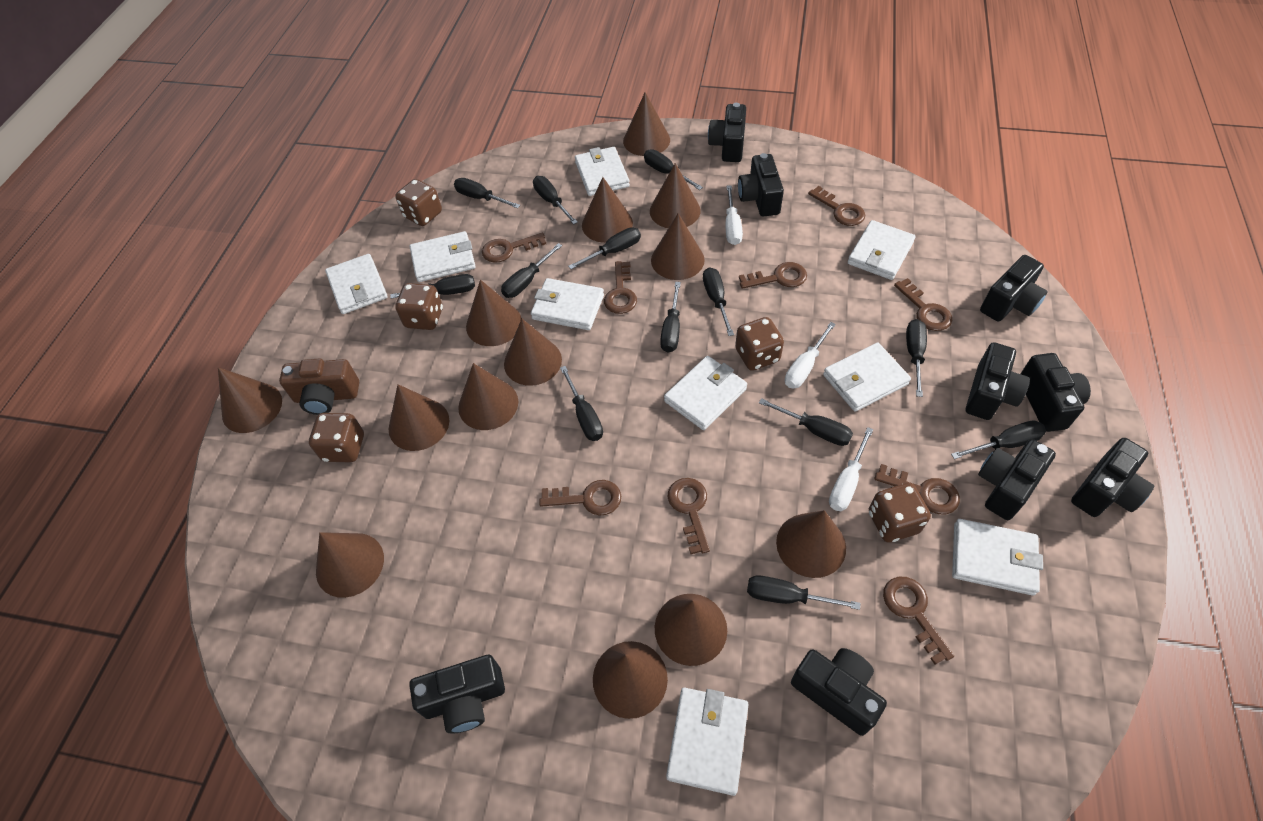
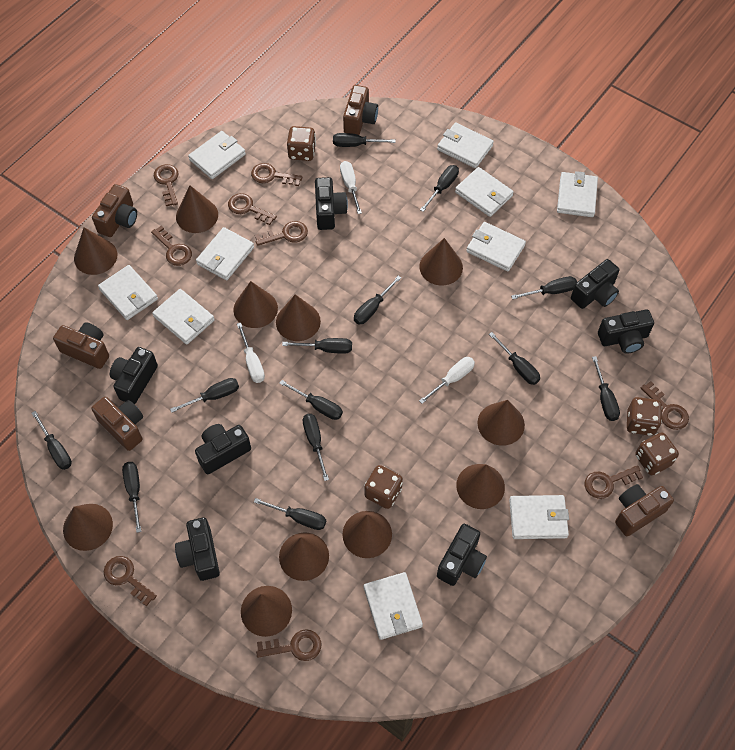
black camera: 9 -> 7
brown camera: 1 -> 5
brown cone: 13 -> 11
brown dice: 5 -> 4
white wallet: 9 -> 10

